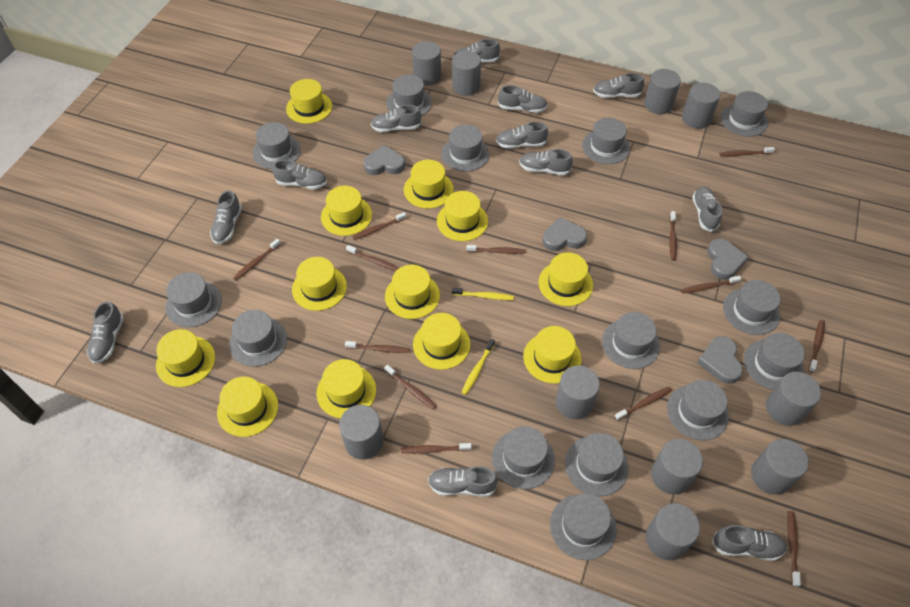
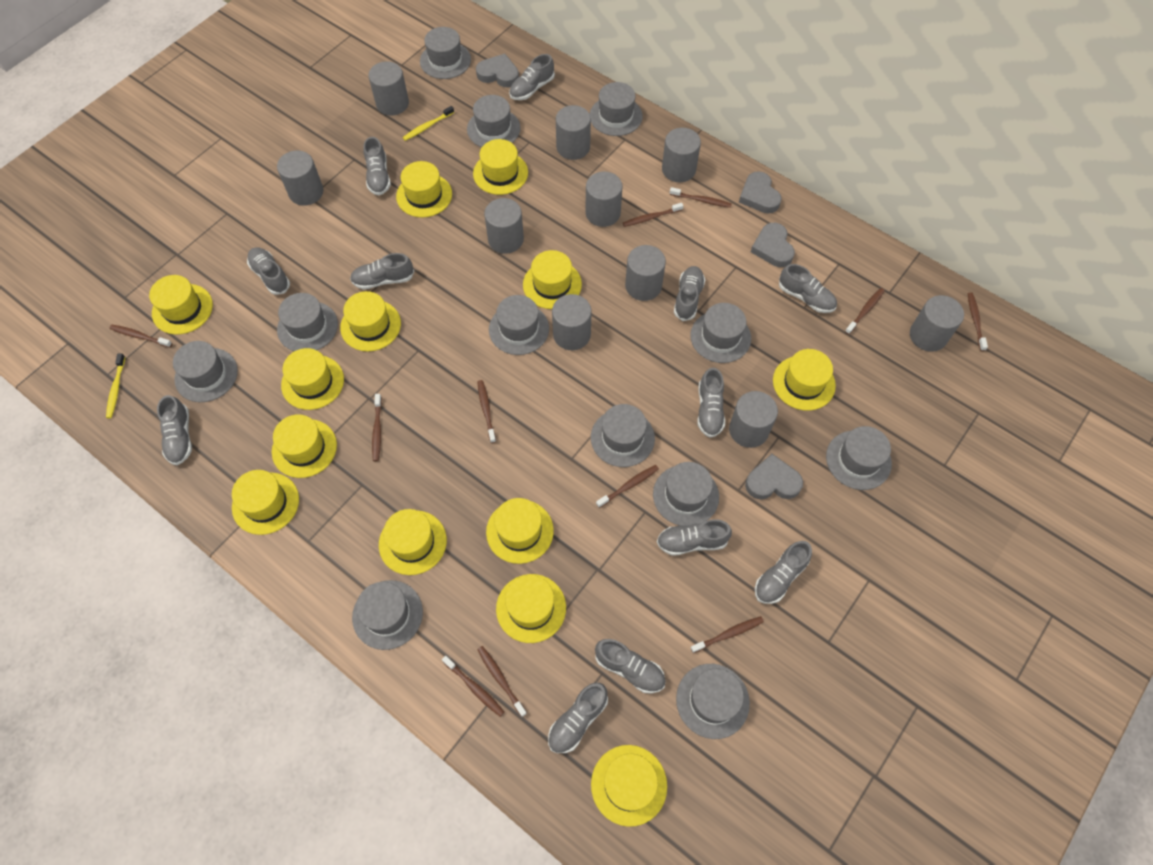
brown toothbrush: 13 -> 11
grey hat: 14 -> 12
yellow hat: 12 -> 13

